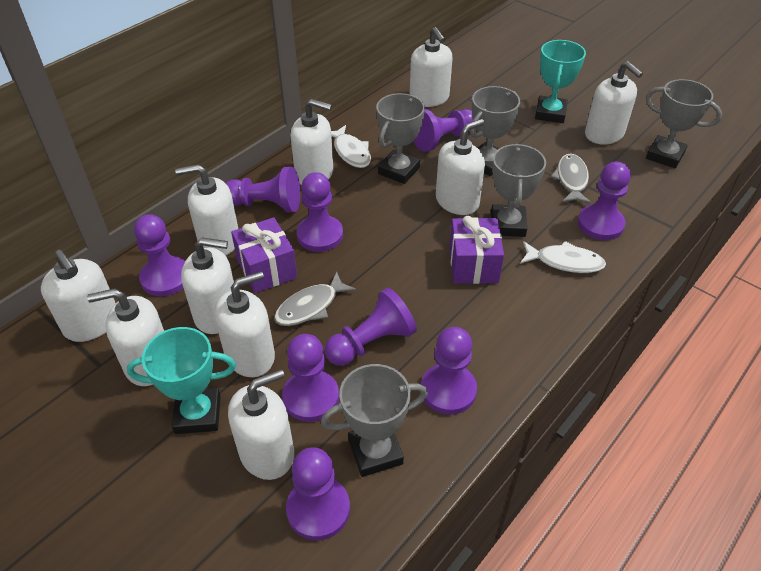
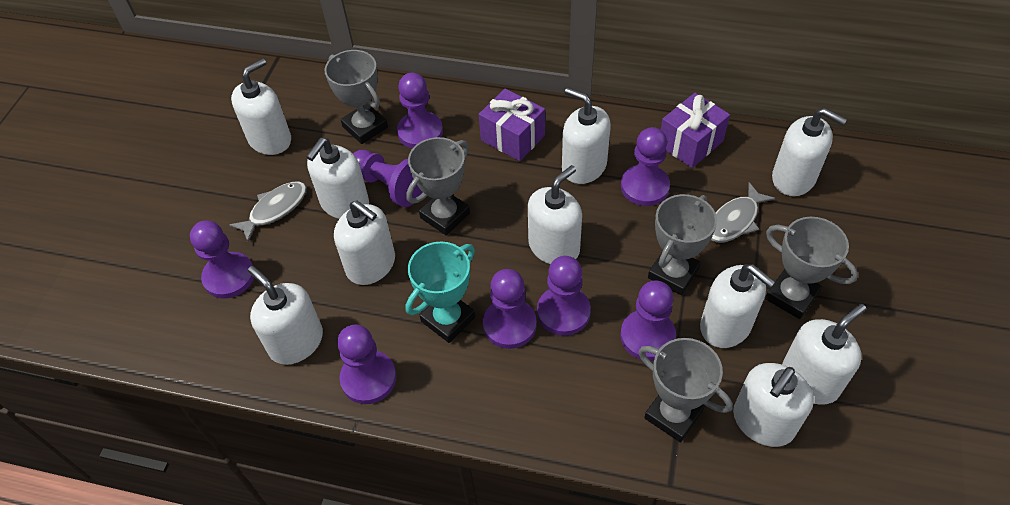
purple pawn: 9 -> 8
turquoise trophy: 2 -> 1
white fish: 2 -> 0

